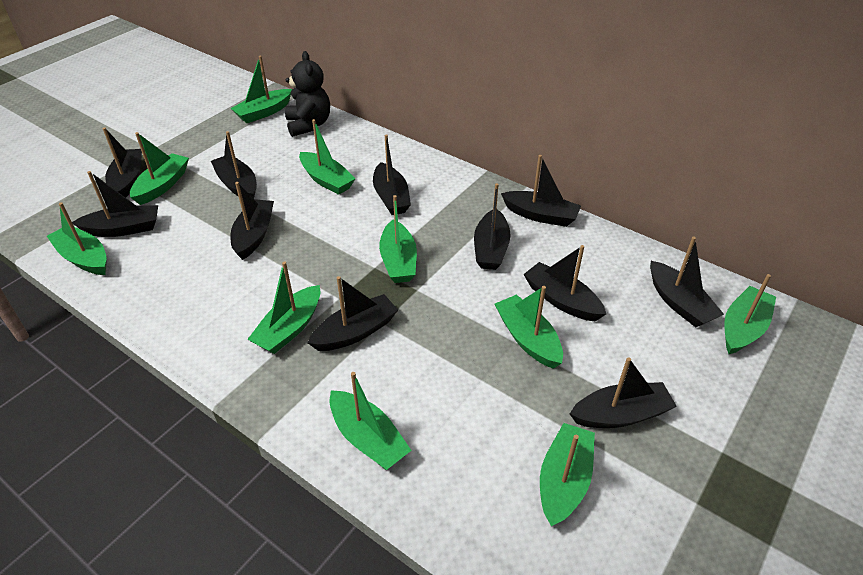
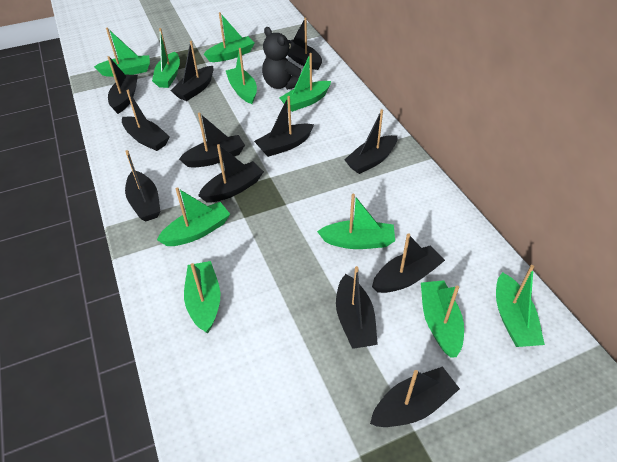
black boat: 11 -> 12

